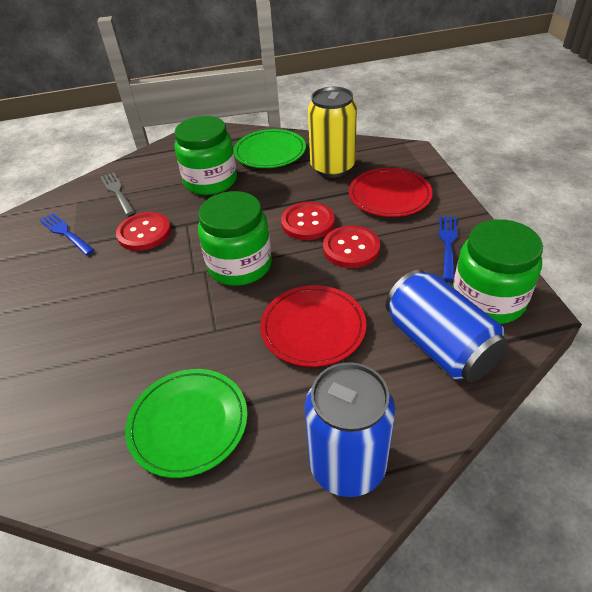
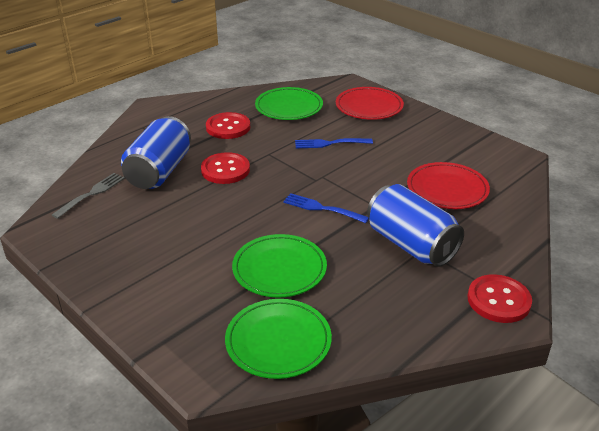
green jar: 3 -> 0
green plate: 2 -> 3
yellow can: 1 -> 0

